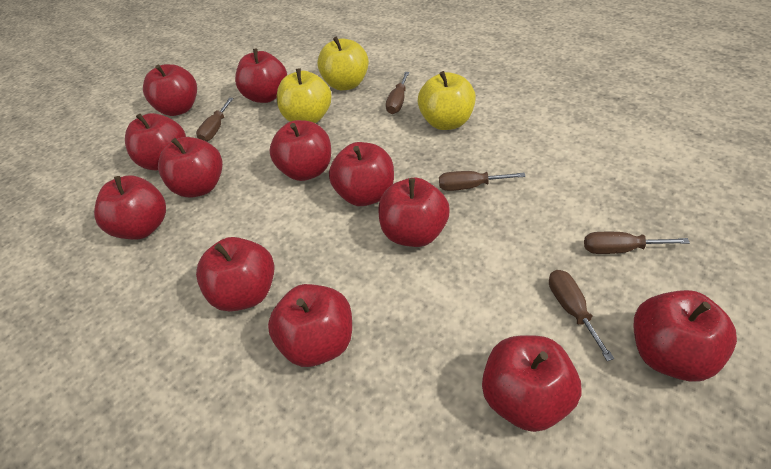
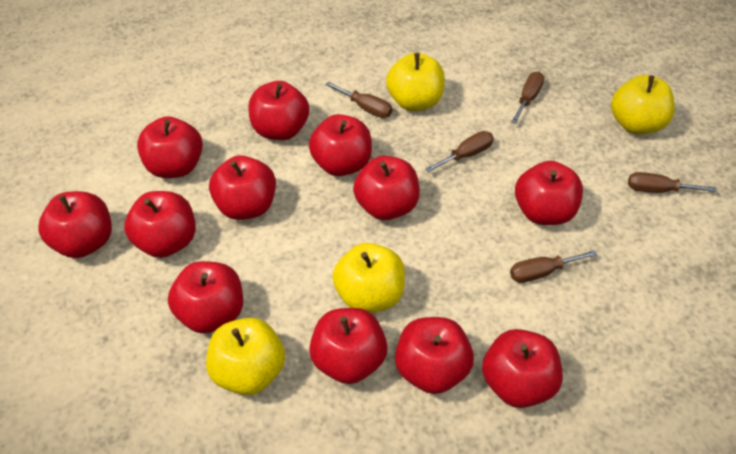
yellow apple: 3 -> 4

